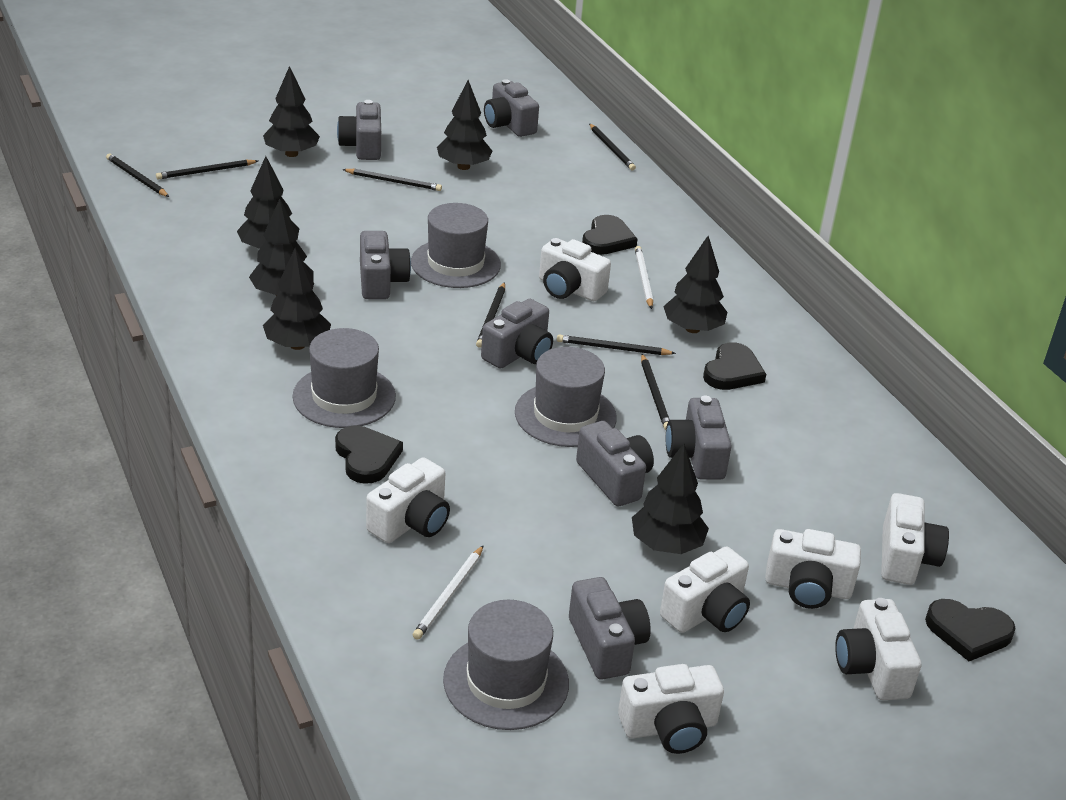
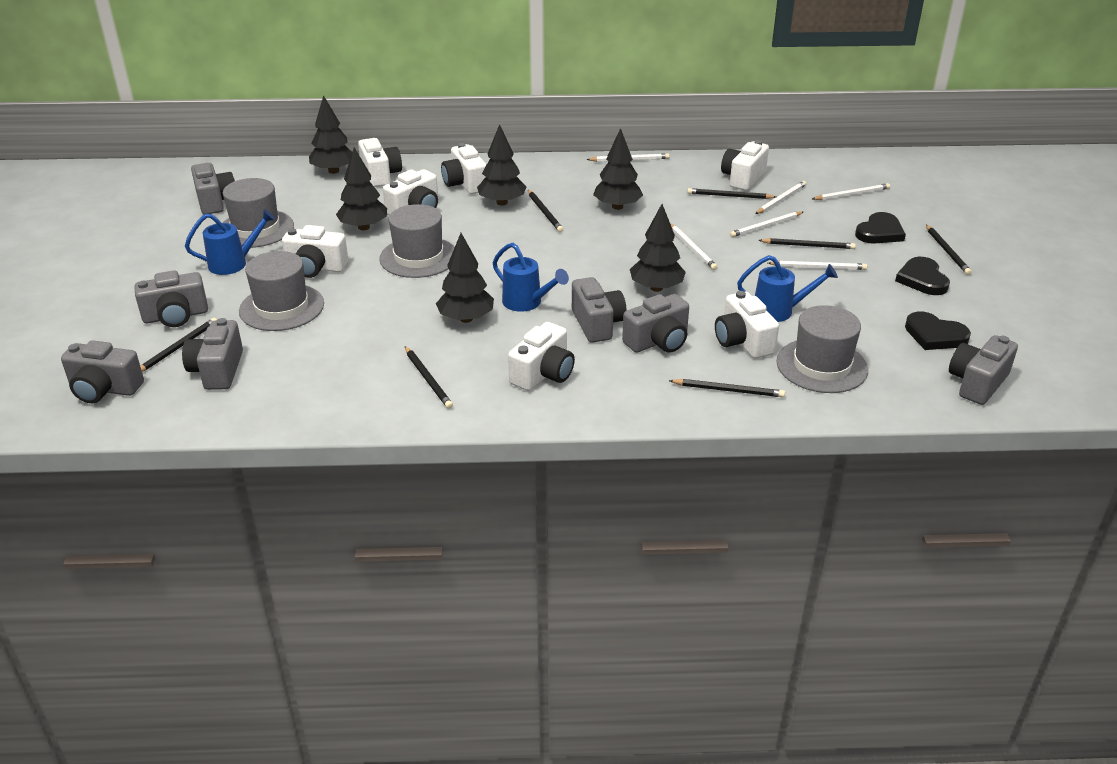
black heart: 4 -> 3
black tree: 7 -> 6
blue watering can: 0 -> 3
white pencil: 2 -> 6

